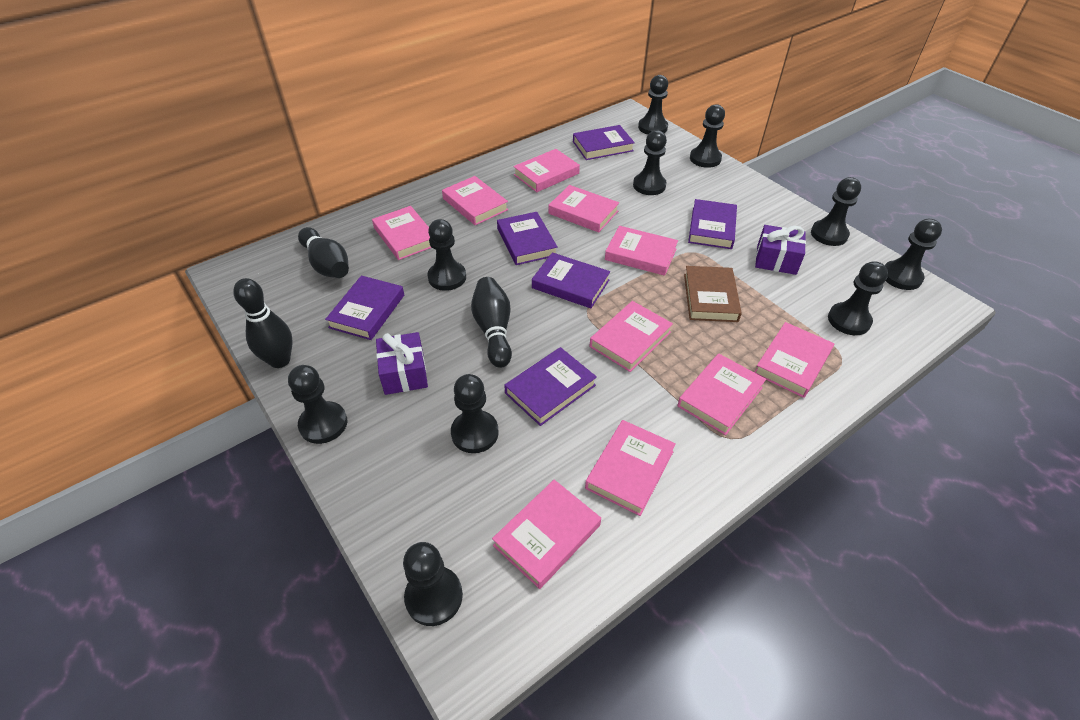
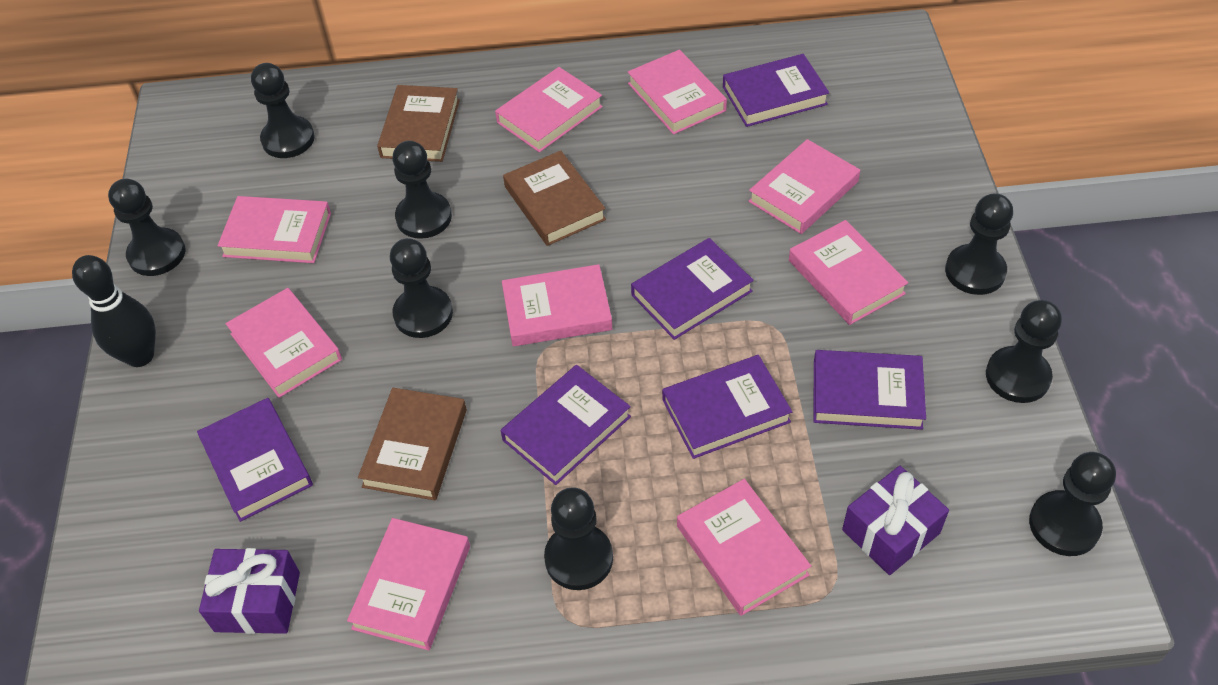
black bowling pin: 3 -> 1
black pawn: 10 -> 8
brown book: 1 -> 3
pink book: 10 -> 9

